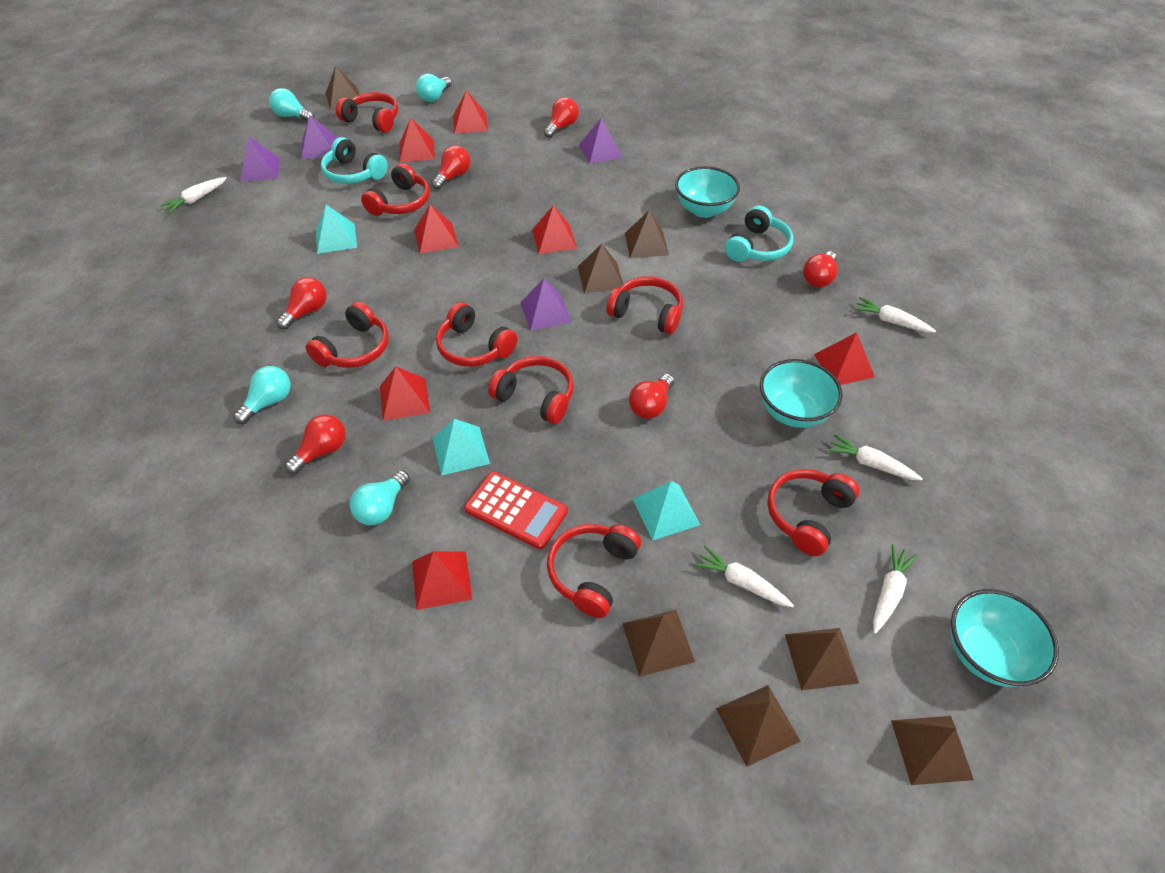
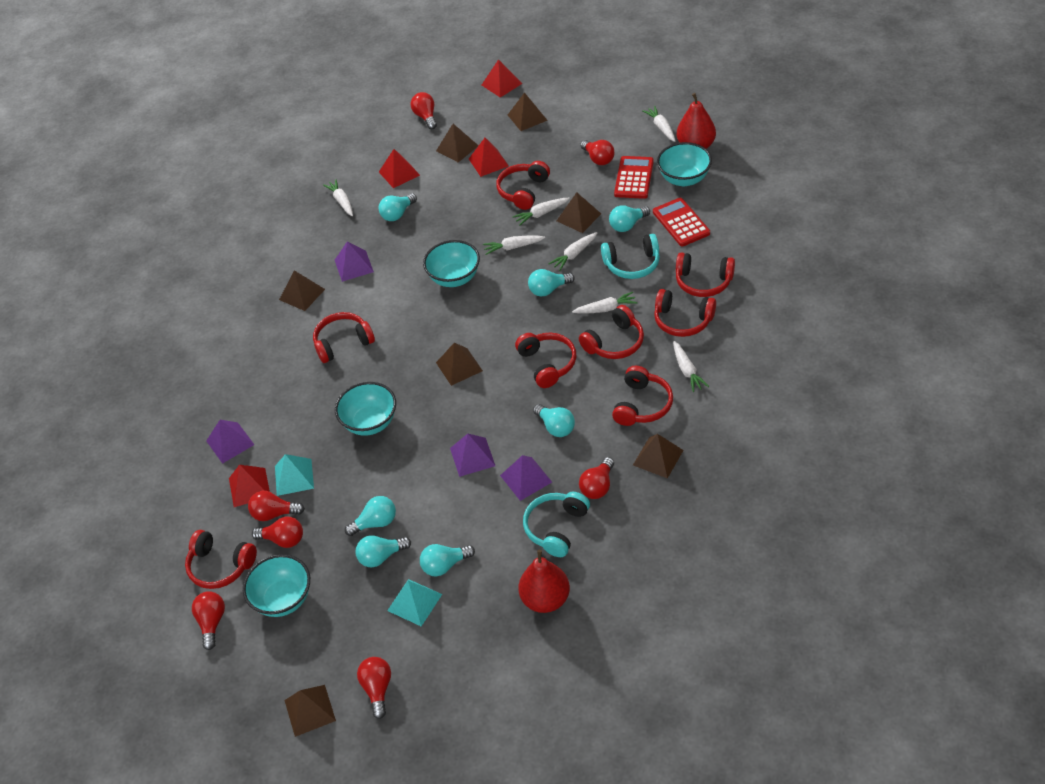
red calculator: 1 -> 2
red light bulb: 6 -> 7
red pear: 0 -> 2
red pyramid: 7 -> 4
turquoise bowl: 3 -> 4
turquoise light bulb: 4 -> 7
turquoise pyramid: 3 -> 2
white carrot: 5 -> 7

